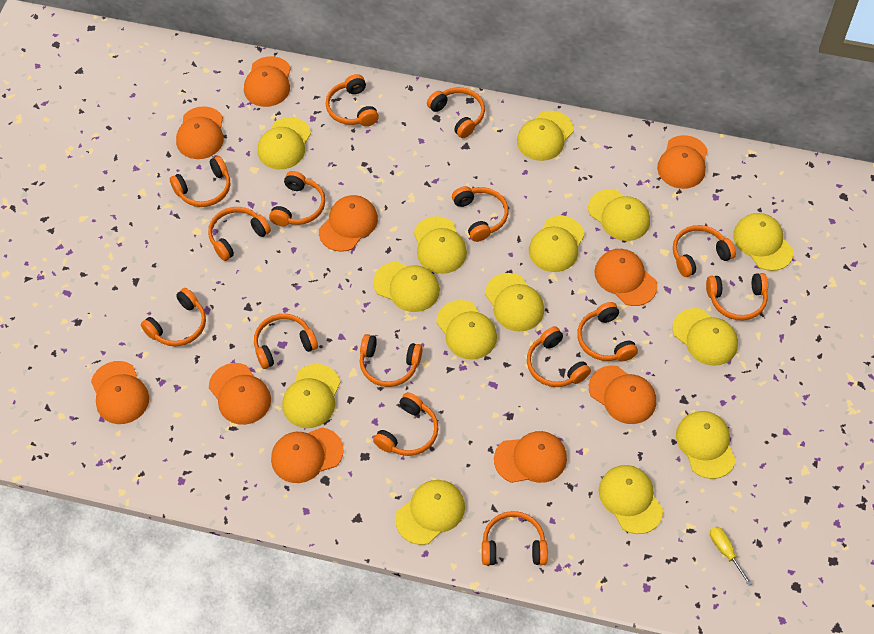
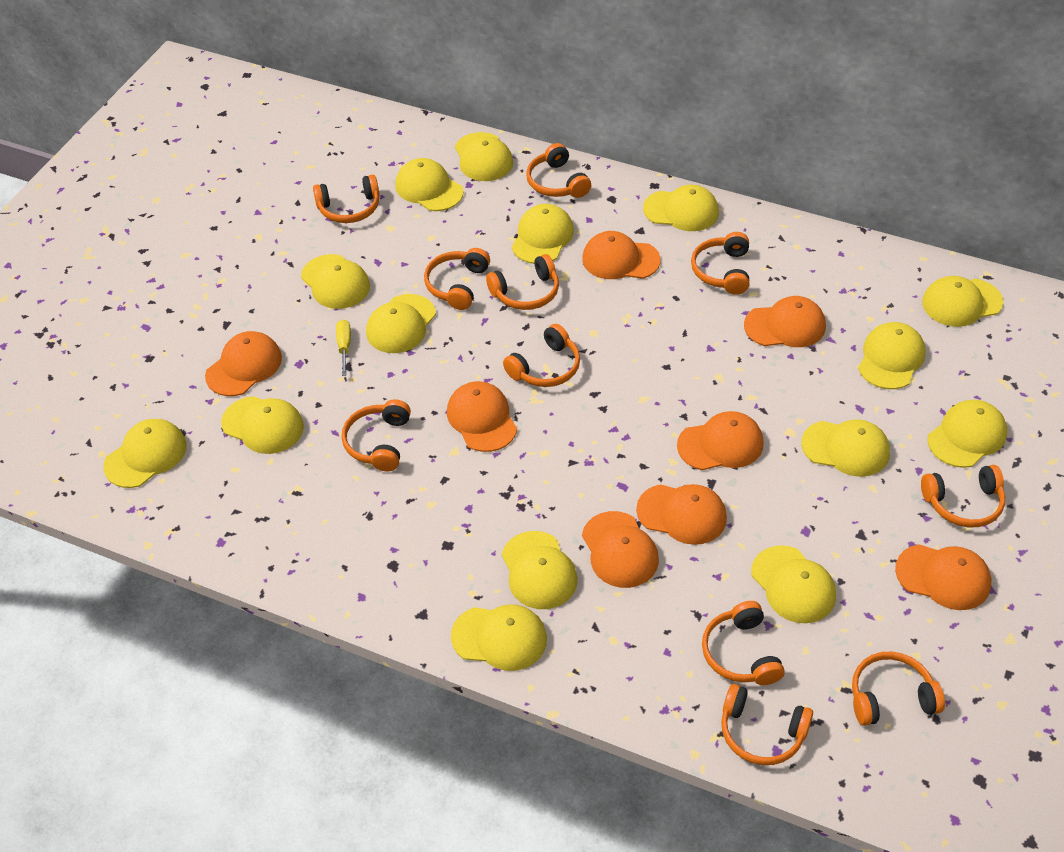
orange cap: 10 -> 8
orange headphones: 15 -> 11
yellow cap: 14 -> 15

